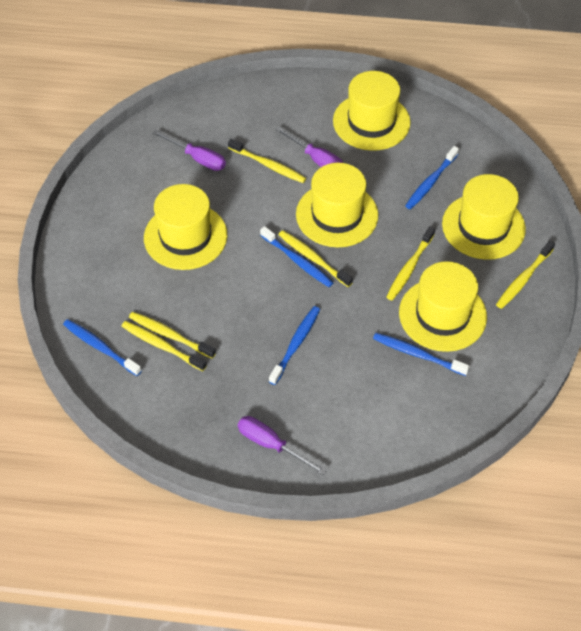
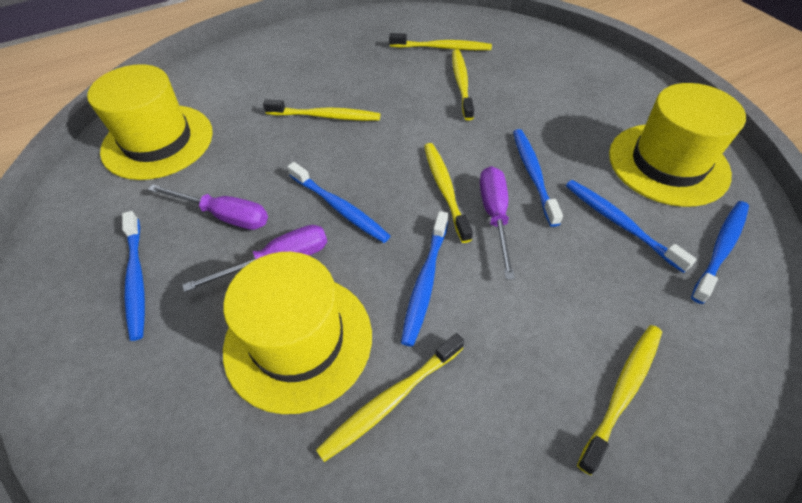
blue toothbrush: 5 -> 6
yellow hat: 5 -> 3

